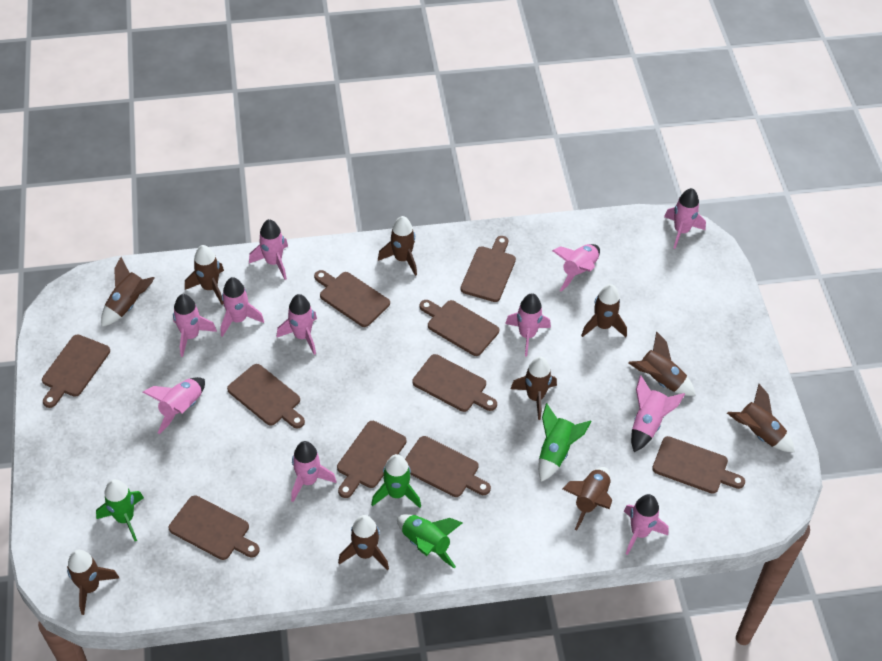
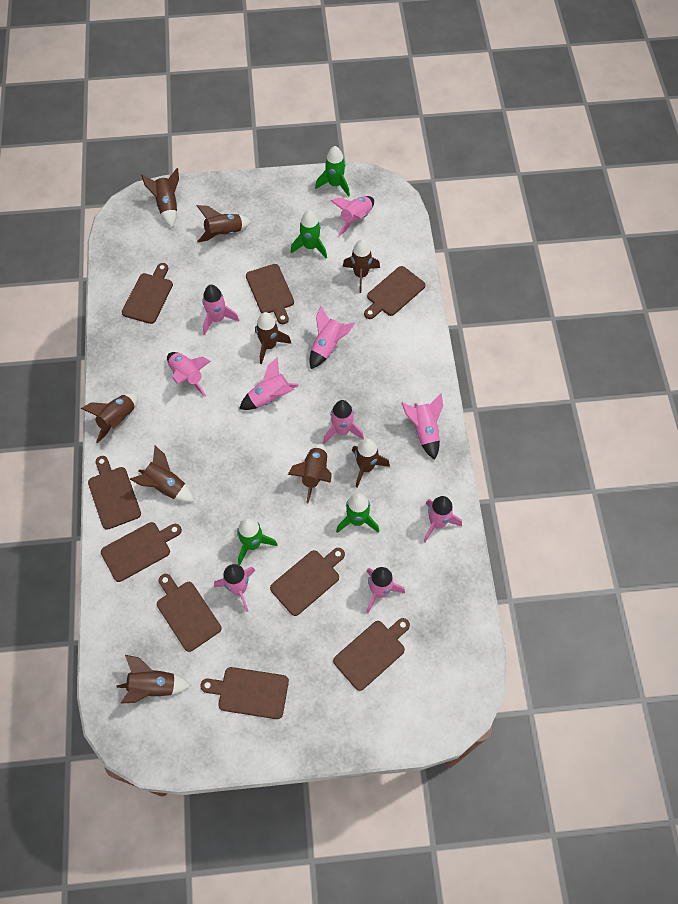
brown cutting board: 10 -> 9
brown rocket: 10 -> 9
pink rocket: 11 -> 10

